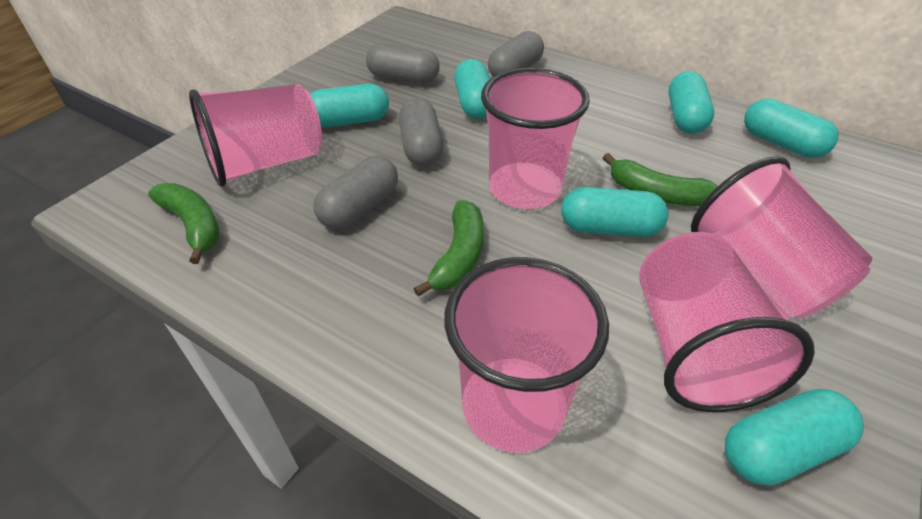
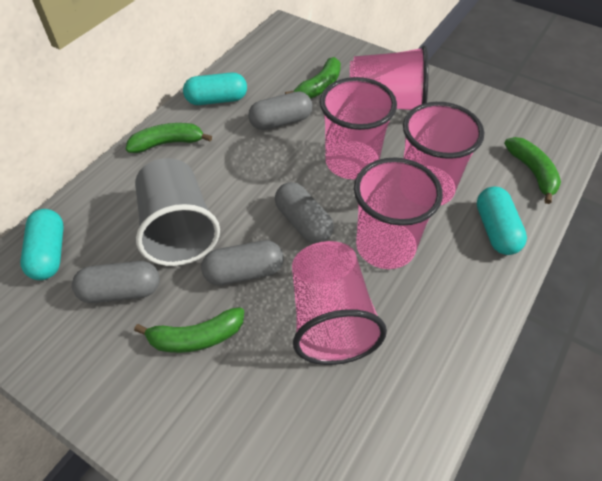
green banana: 3 -> 4
grey cup: 0 -> 1
turquoise capsule: 6 -> 3

